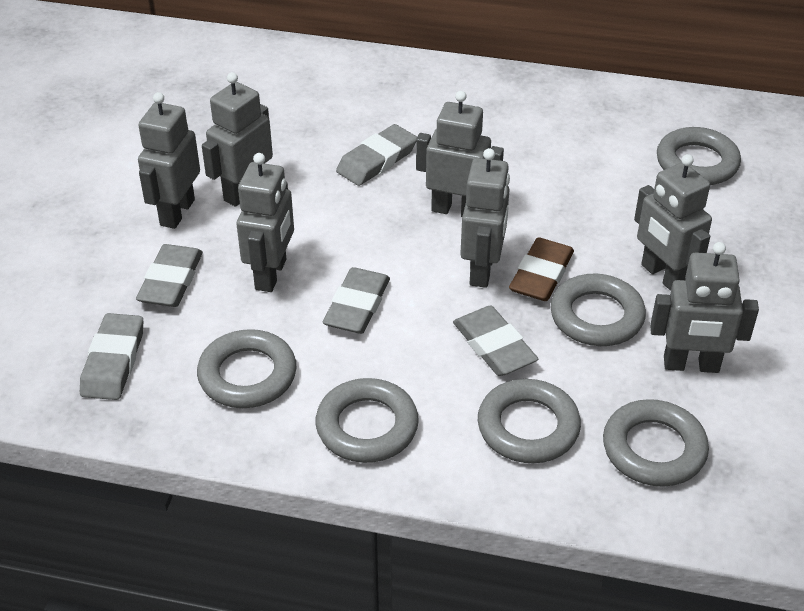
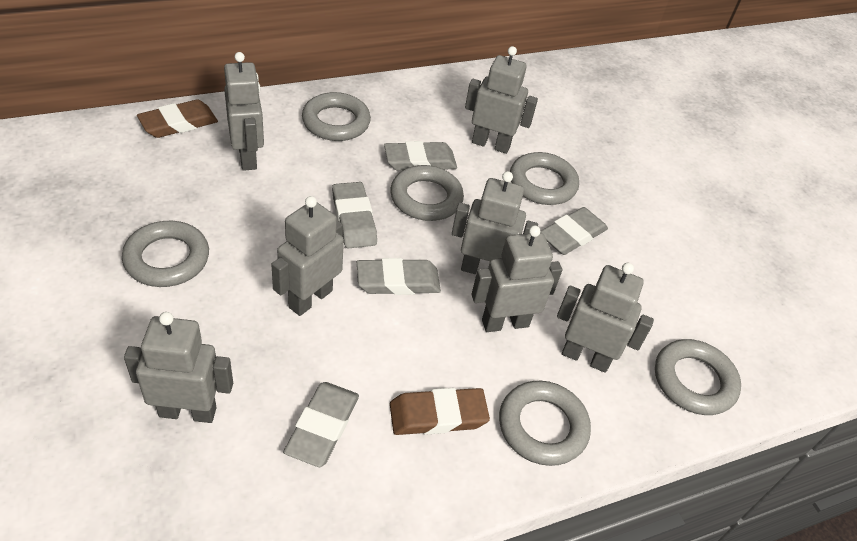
brown eraser: 1 -> 2

